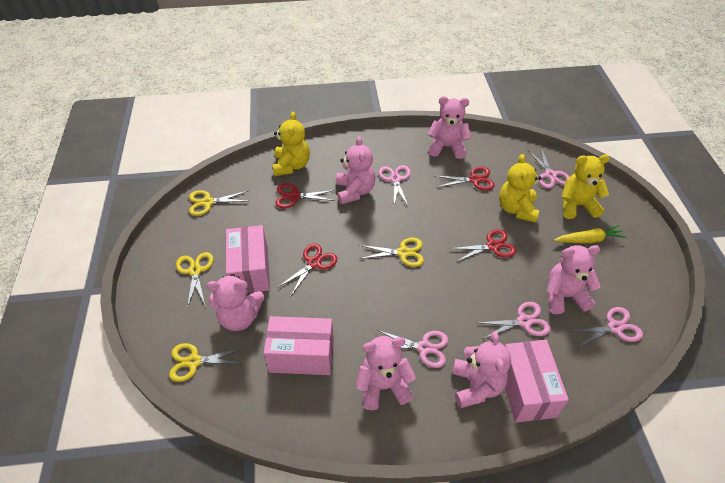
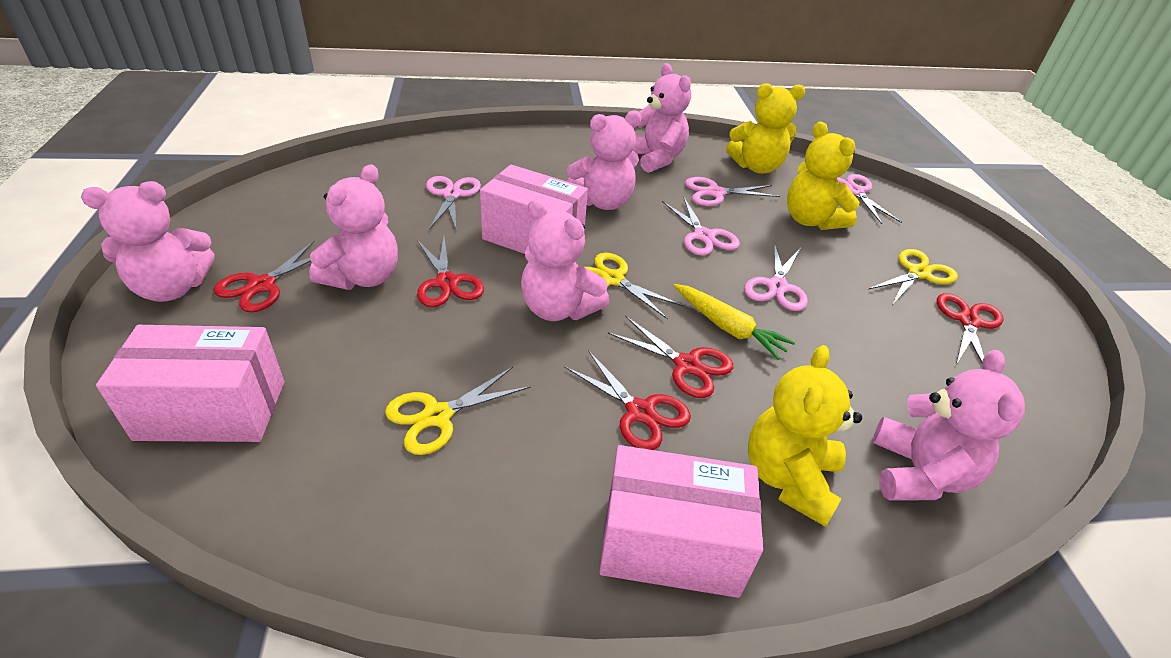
red scissors: 4 -> 5
yellow scissors: 4 -> 3

